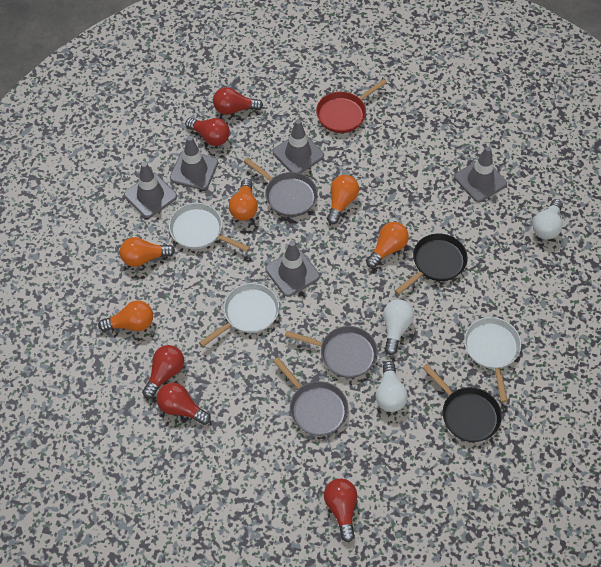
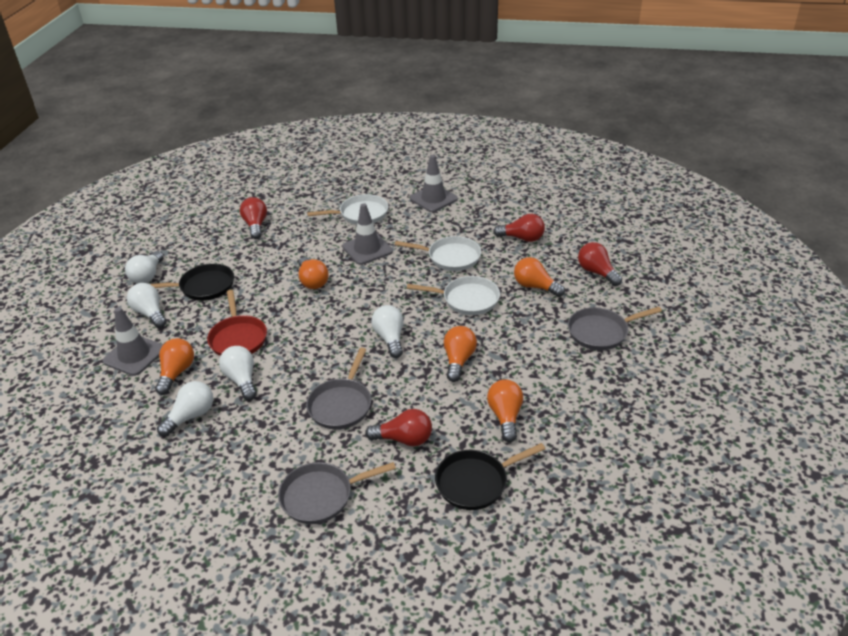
grey traffic cone: 5 -> 3
red light bulb: 5 -> 4
white light bulb: 3 -> 5

